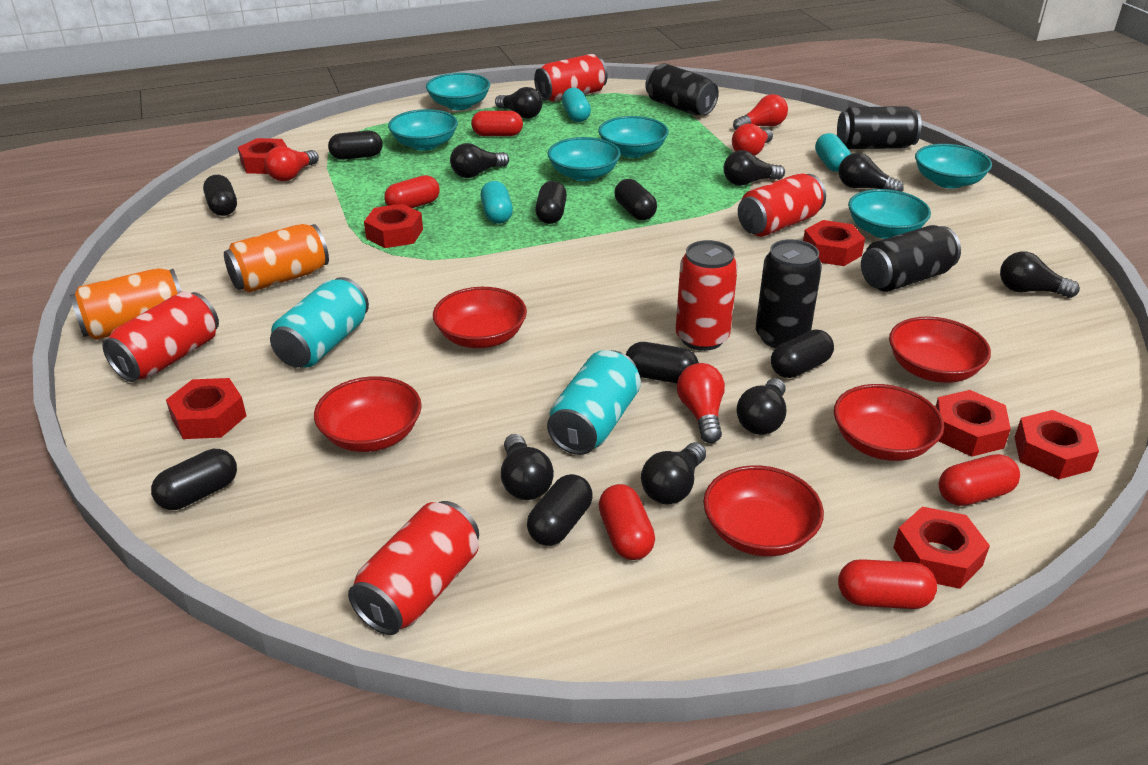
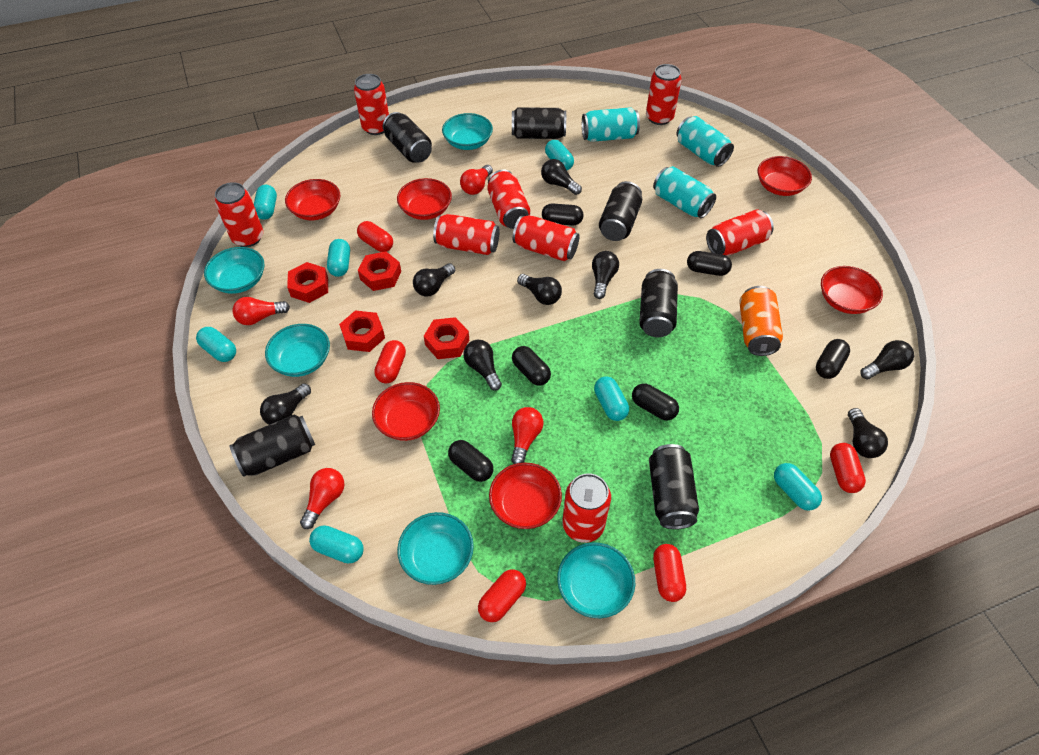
black can: 4 -> 6
black capsule: 8 -> 6
orange can: 2 -> 1
red bowl: 5 -> 6
red can: 5 -> 8
red nut: 7 -> 4
turquoise bowl: 6 -> 5
turquoise can: 2 -> 3
turquoise capsule: 3 -> 7

